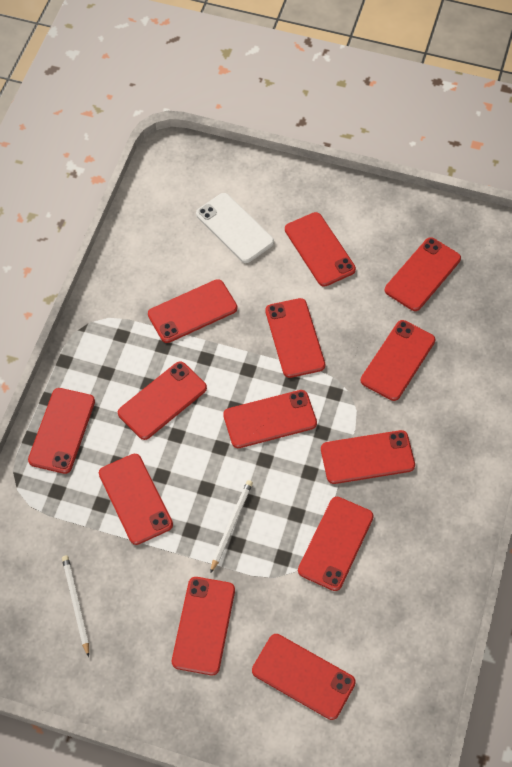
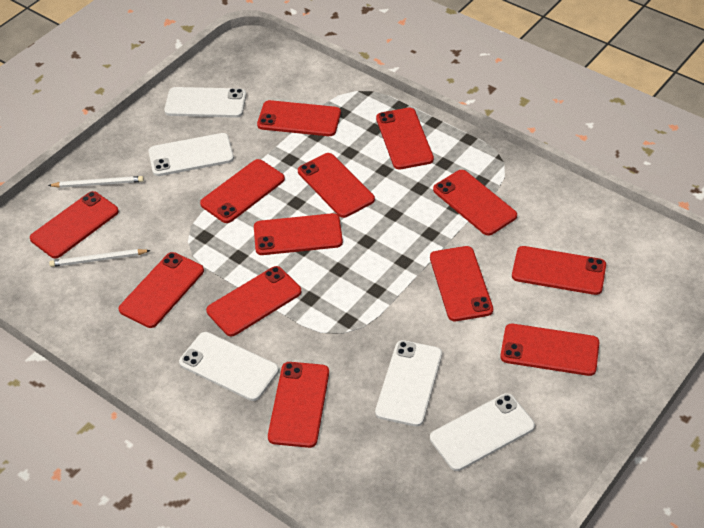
white phone: 1 -> 5

